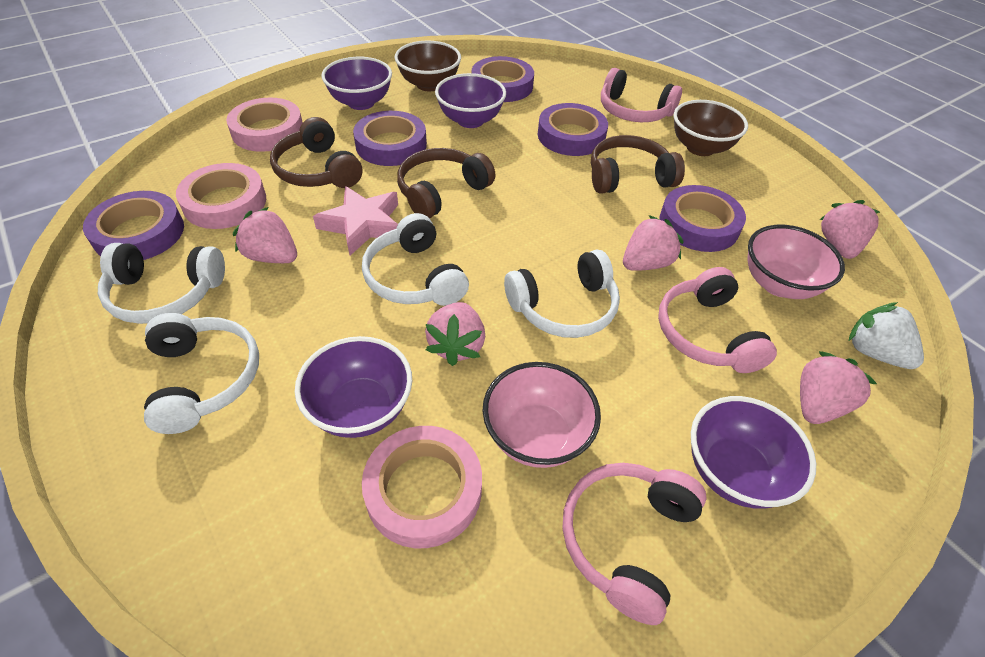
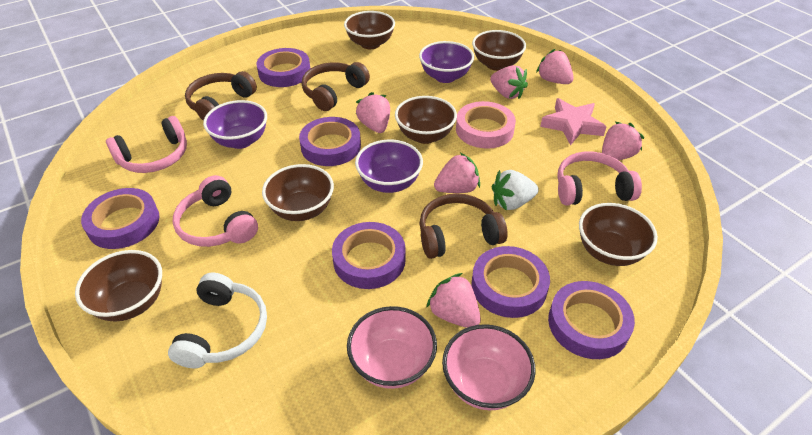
brown bowl: 2 -> 6
pink strawberry: 5 -> 6
pink tape: 3 -> 1
purple bowl: 4 -> 3
purple tape: 5 -> 6
white headphones: 4 -> 1

